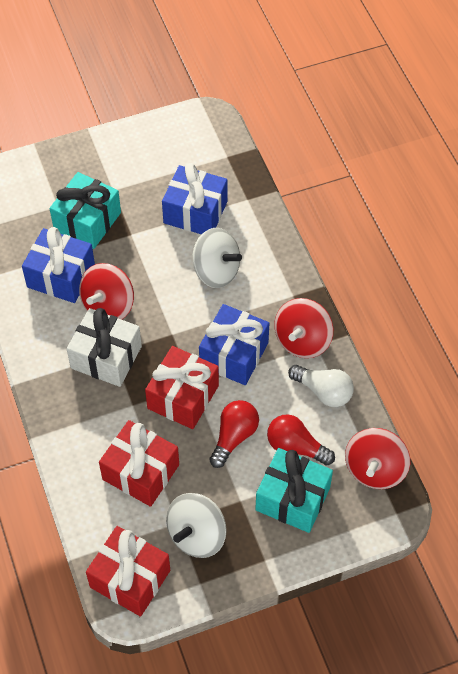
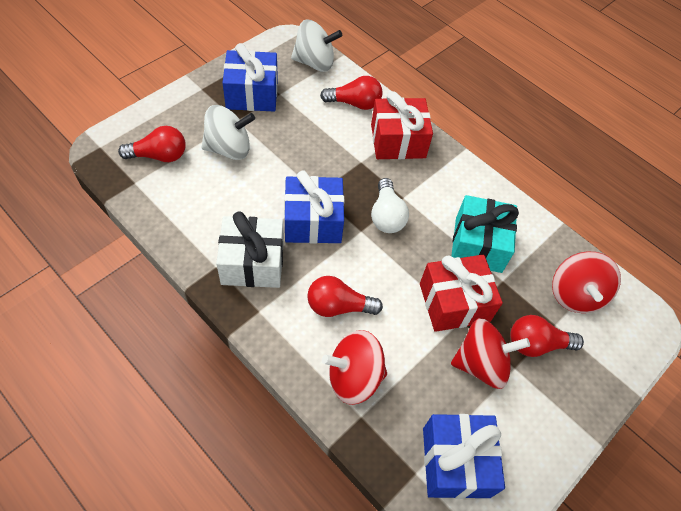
red gift: 3 -> 2
red light bulb: 2 -> 4
turquoise gift: 2 -> 1

